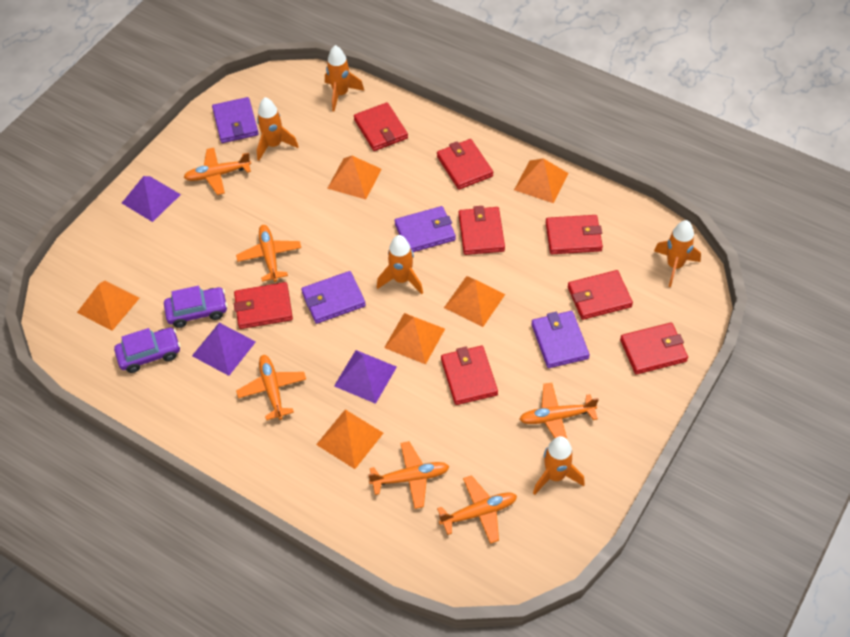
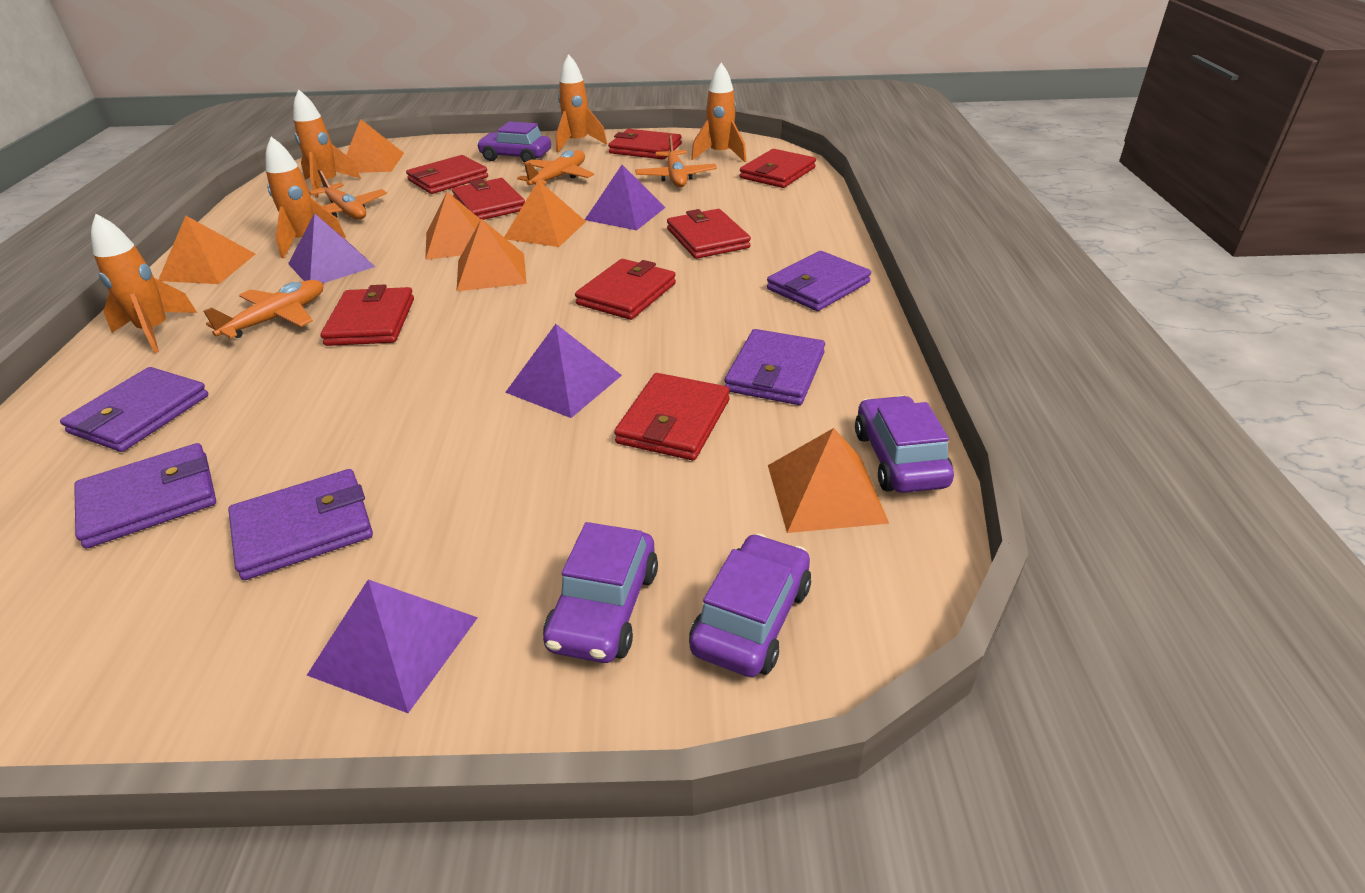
orange plane: 6 -> 4
purple car: 2 -> 4
purple pyramid: 3 -> 4
purple wallet: 4 -> 5

